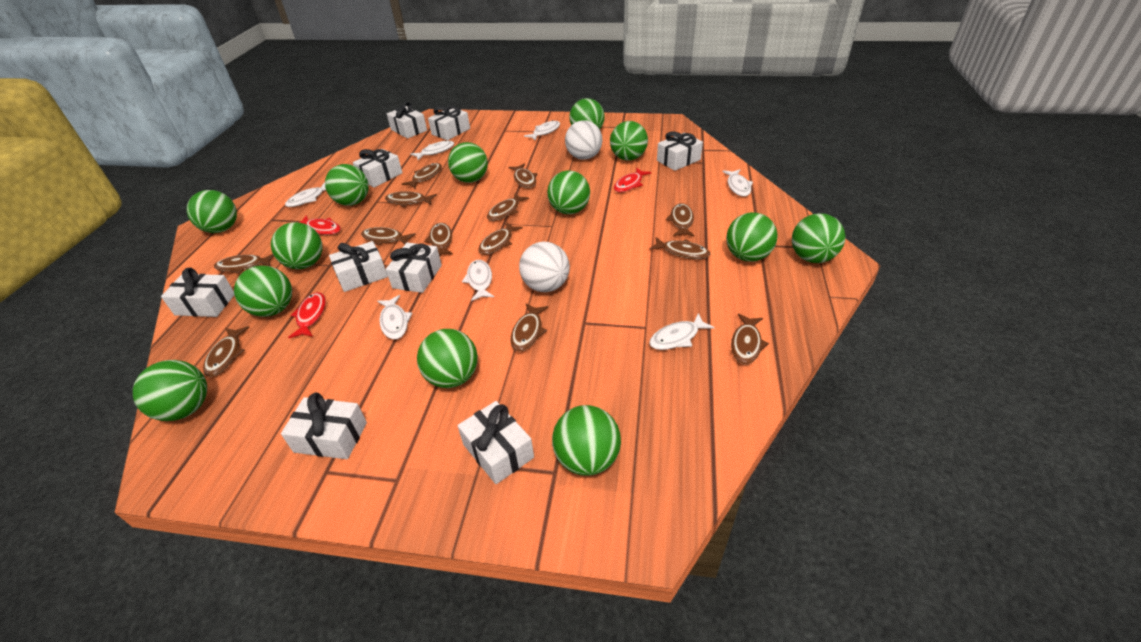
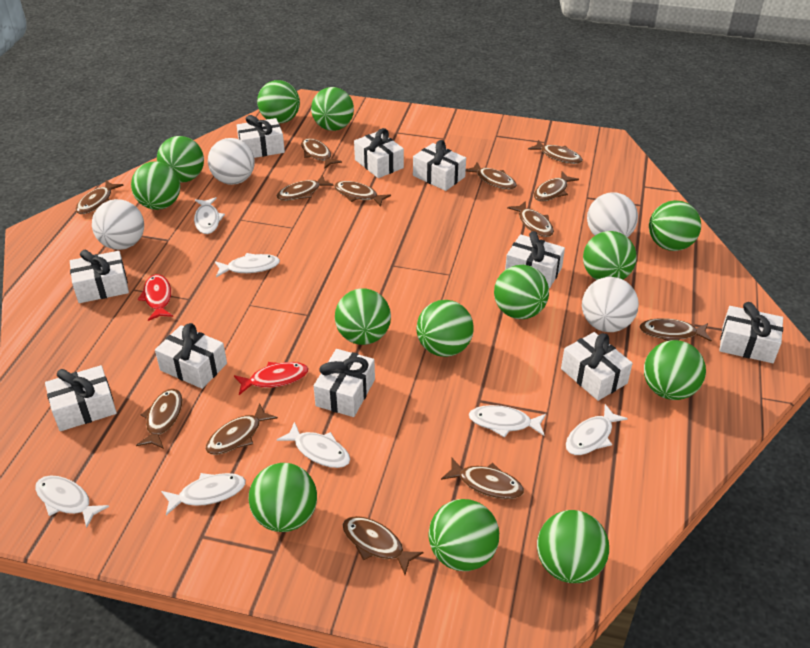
red fish: 3 -> 2
white ball: 2 -> 4
white gift: 9 -> 10

